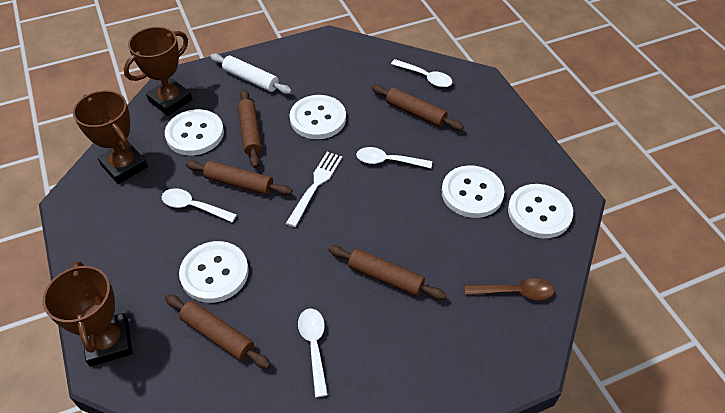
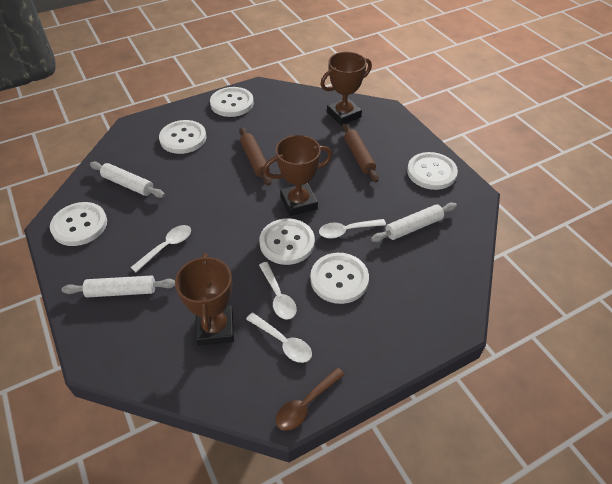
brown rolling pin: 5 -> 2
white button: 5 -> 6
white fork: 1 -> 0
white rolling pin: 1 -> 3

